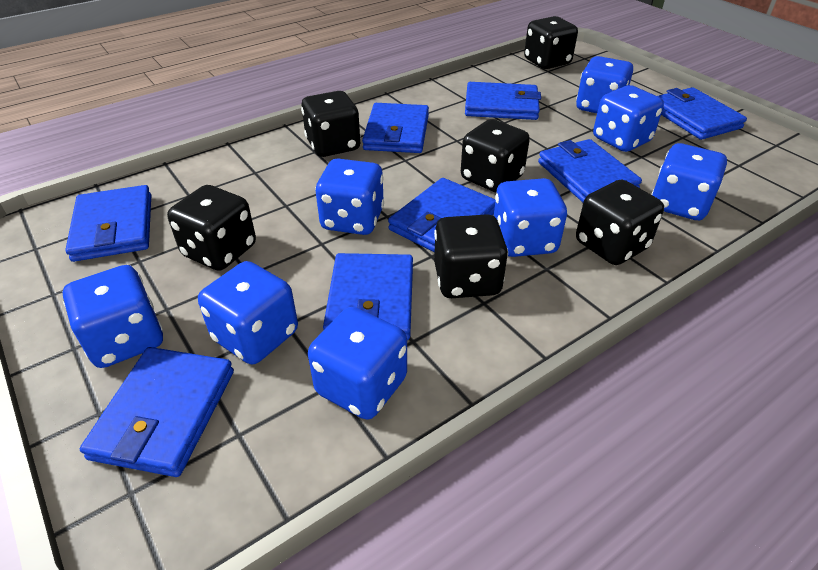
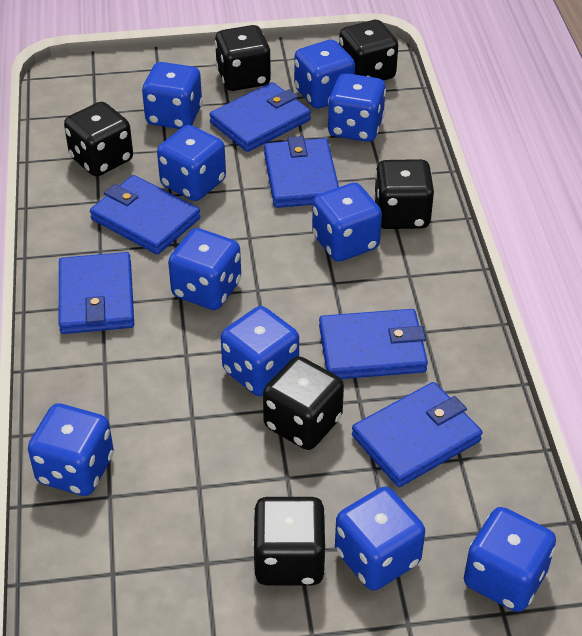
blue dice: 8 -> 10
blue wallet: 8 -> 6

